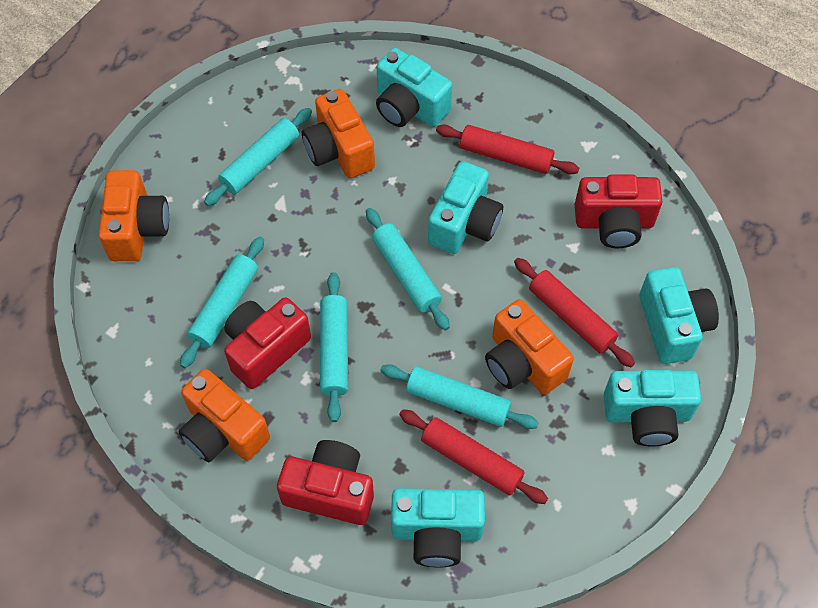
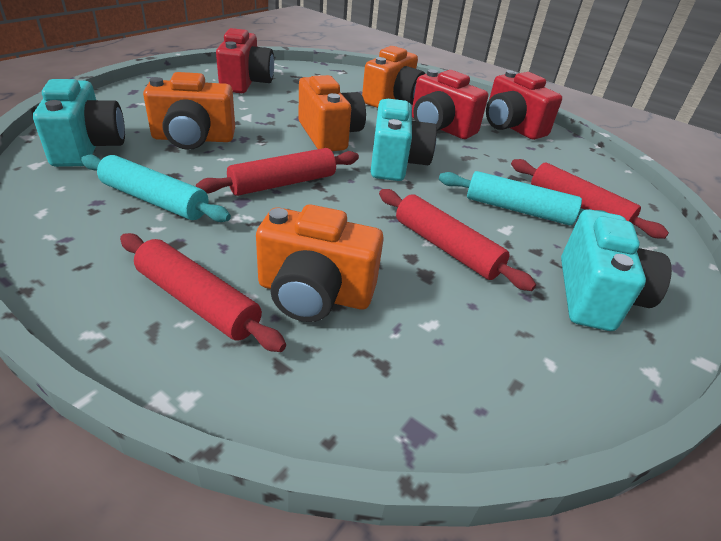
red rolling pin: 3 -> 4
turquoise camera: 5 -> 3
turquoise rolling pin: 5 -> 2

